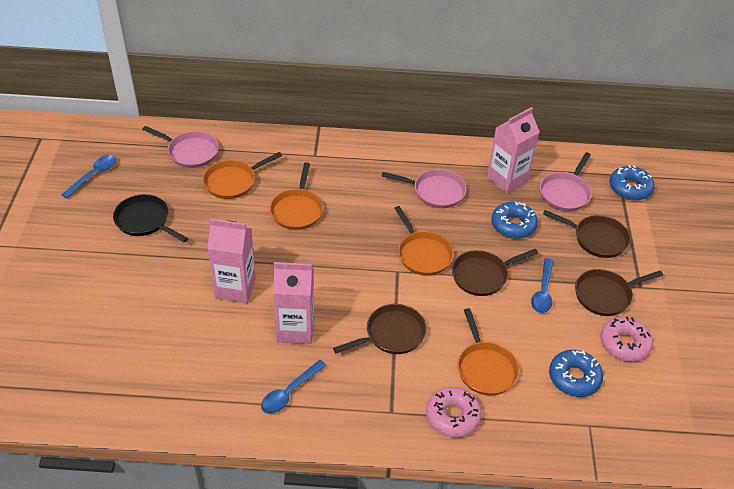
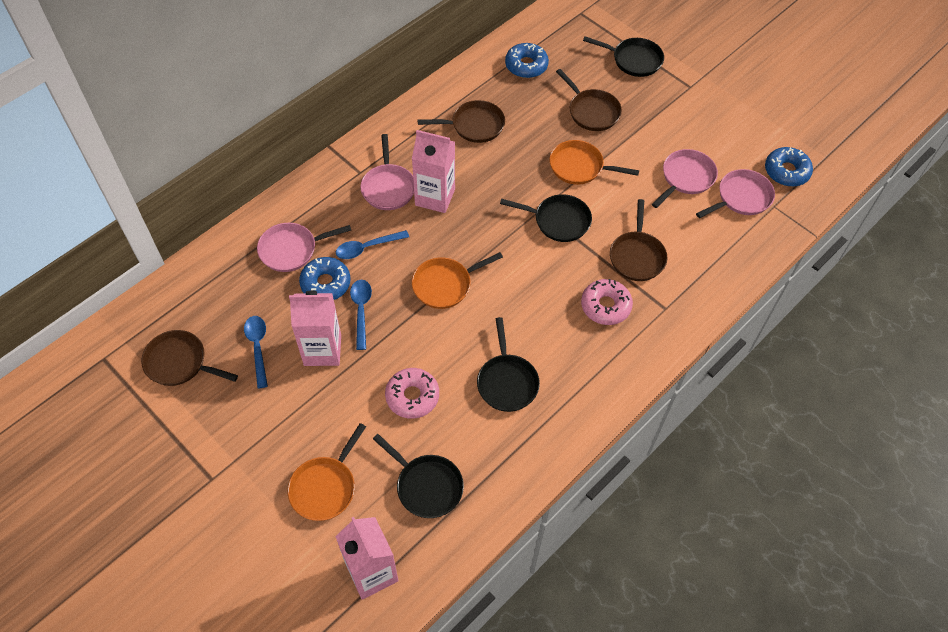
black pan: 1 -> 4
orange pan: 4 -> 3
pink pan: 3 -> 4

